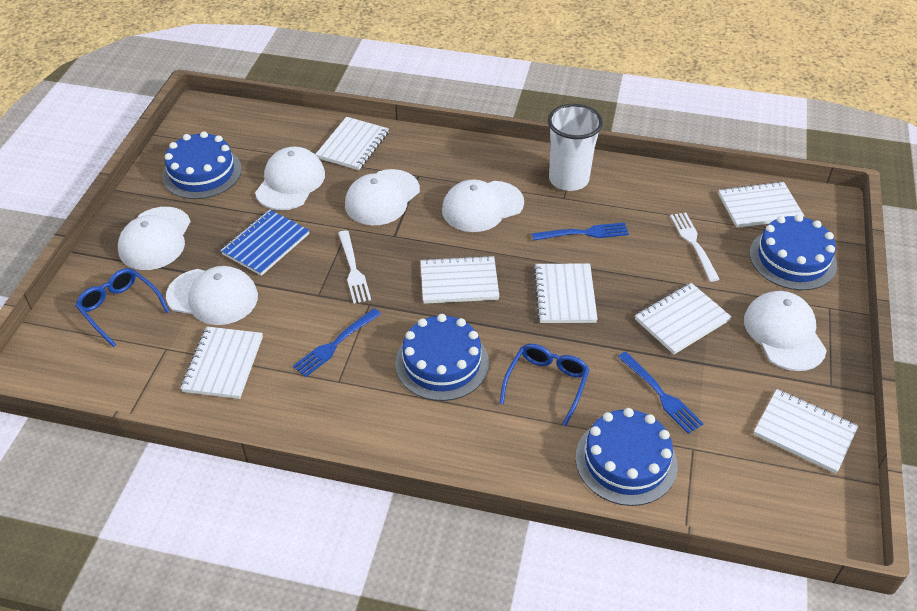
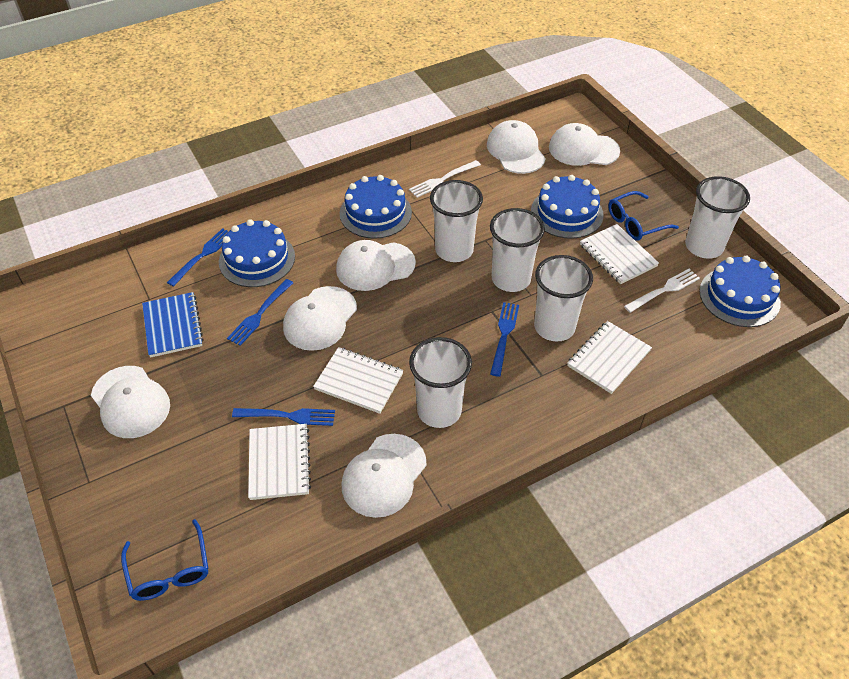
blue fork: 3 -> 4
white cup: 1 -> 5
white notebook: 7 -> 4

